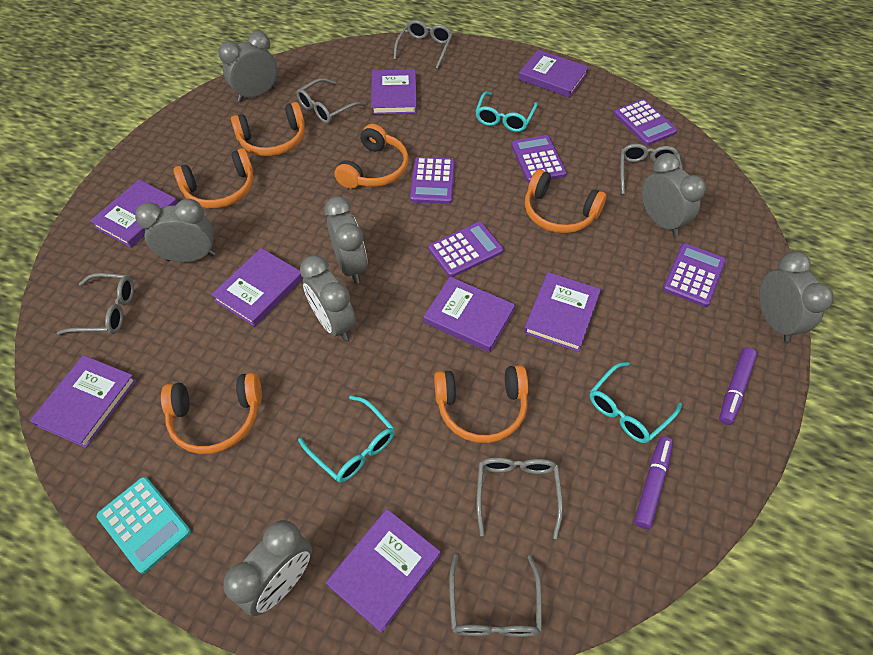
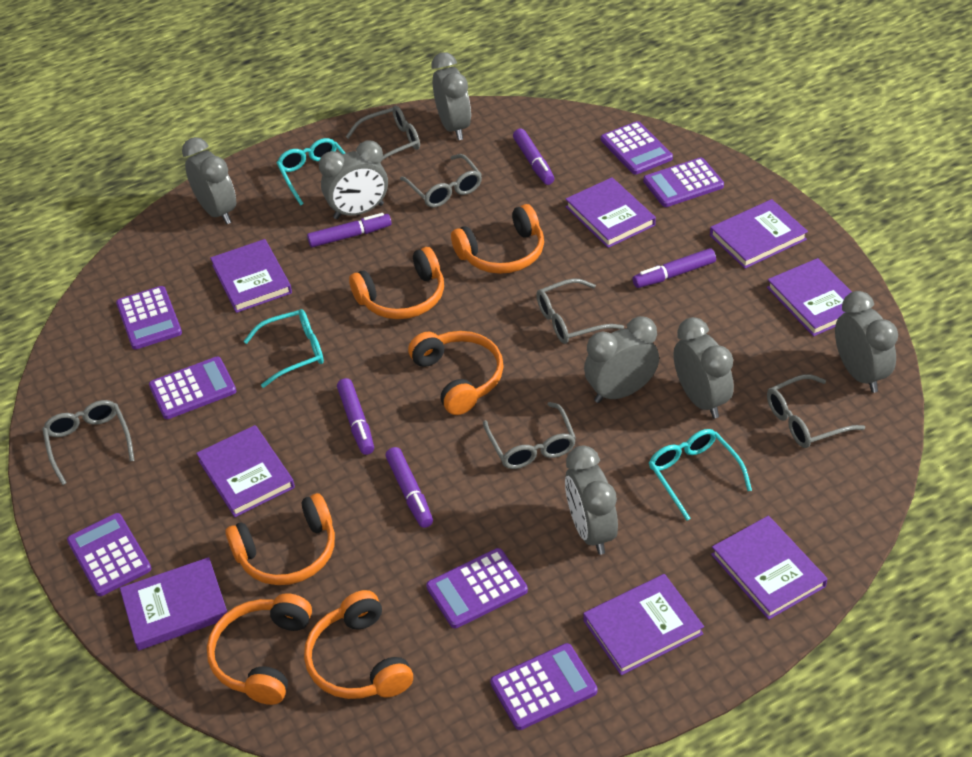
purple calculator: 5 -> 7
purple marker: 2 -> 5
turquoise calculator: 1 -> 0

